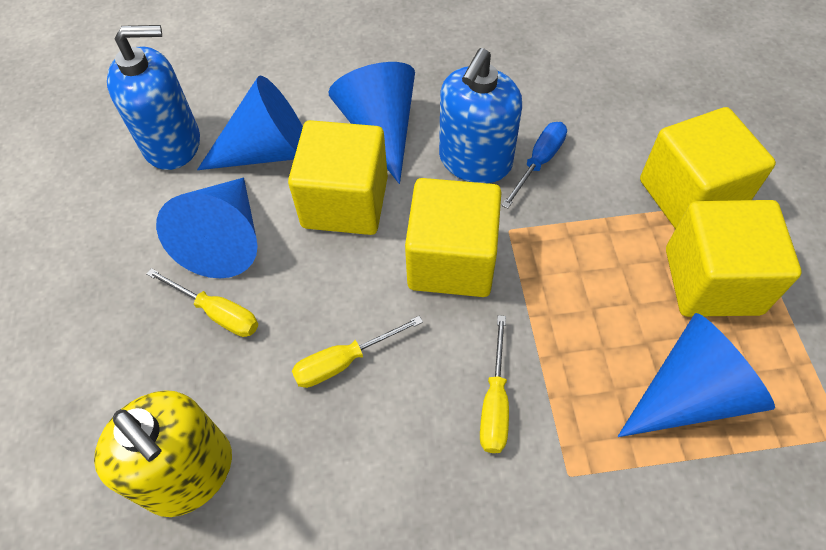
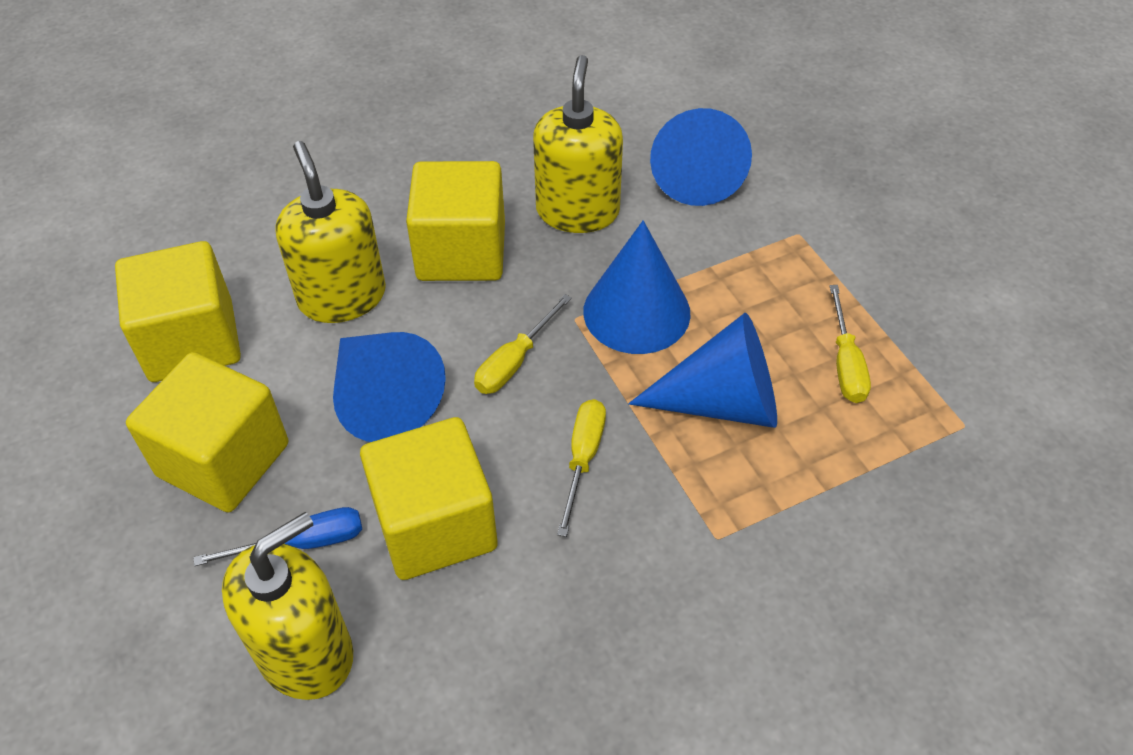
blue soap dispenser: 2 -> 0
yellow soap dispenser: 1 -> 3

